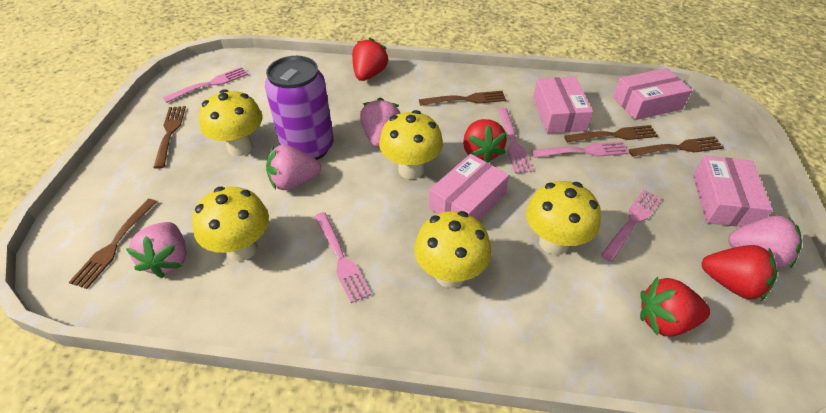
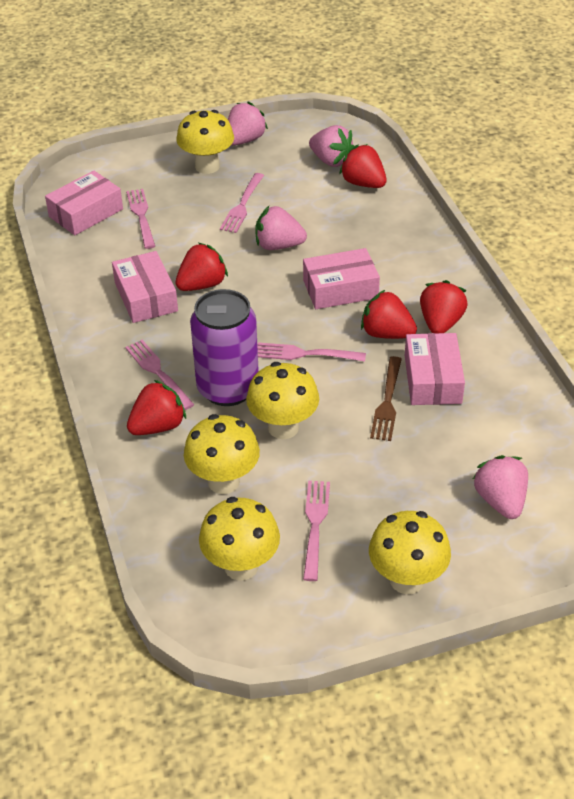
brown fork: 5 -> 1
red strawberry: 4 -> 5

